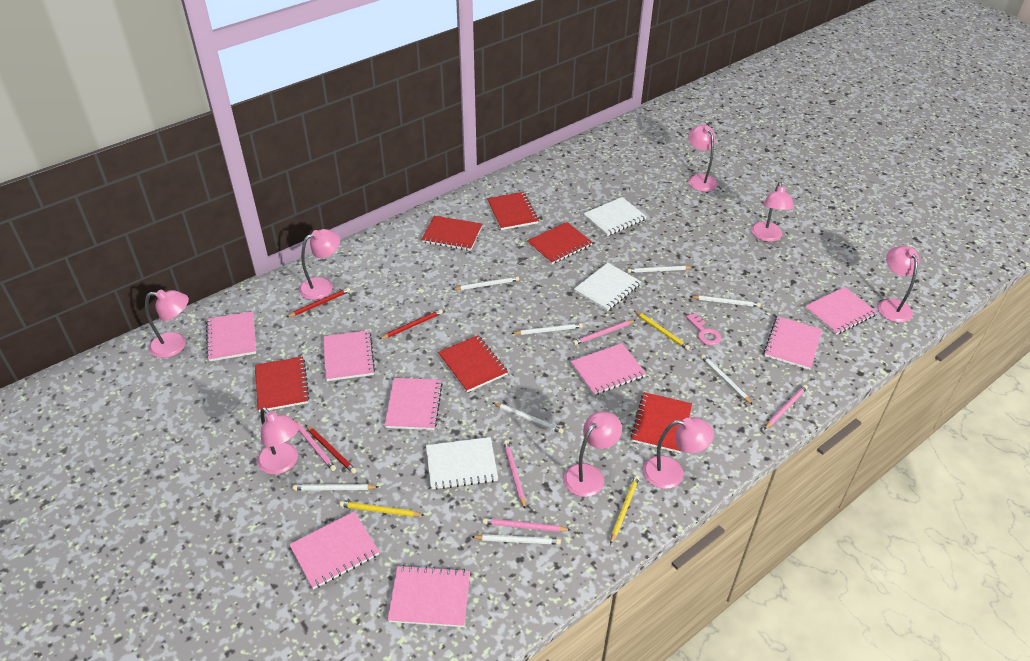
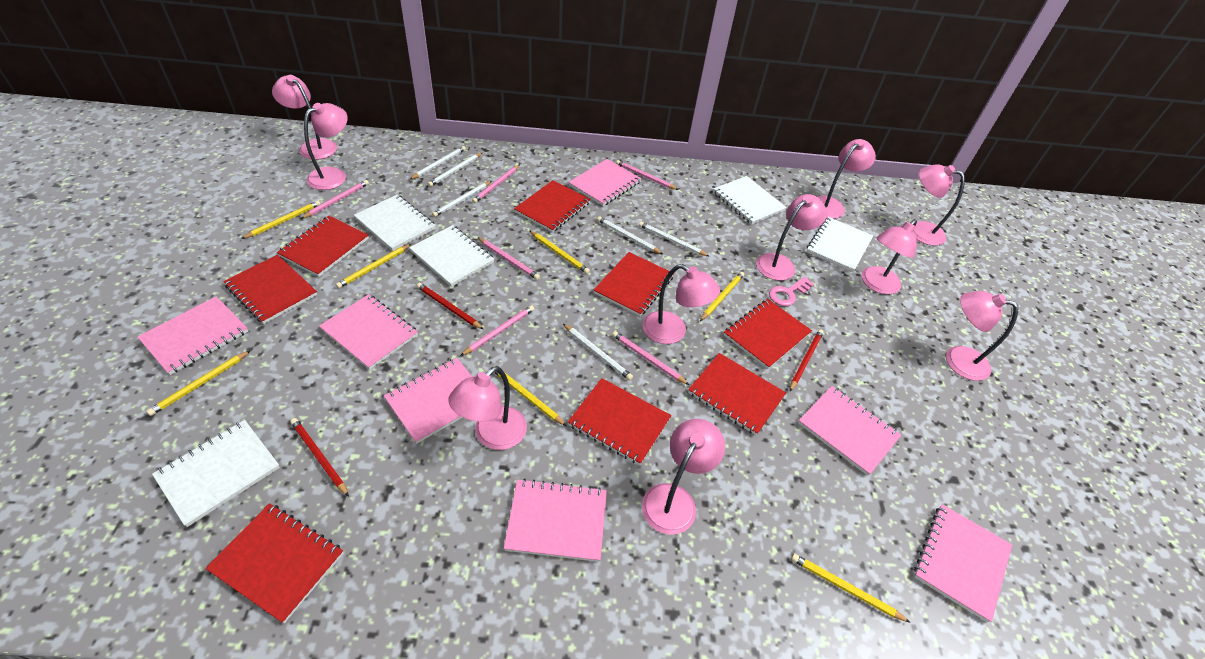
pink lamp: 8 -> 10
pink notebook: 8 -> 7
pink pencil: 5 -> 6
red notebook: 6 -> 8
white notebook: 3 -> 5
white pencil: 8 -> 6
yellow pencil: 3 -> 7

